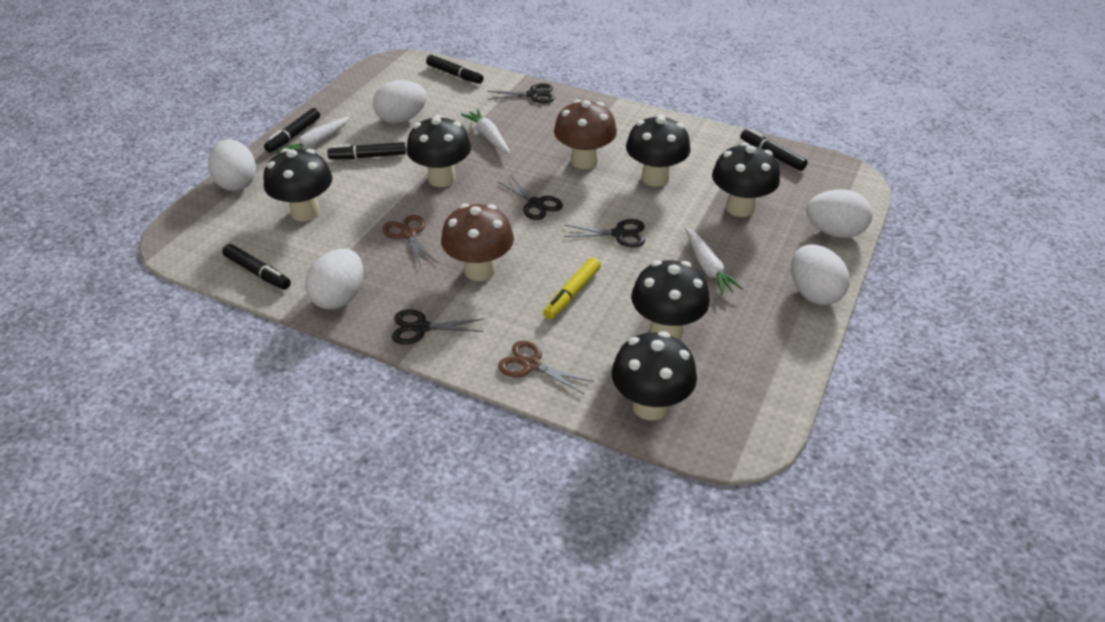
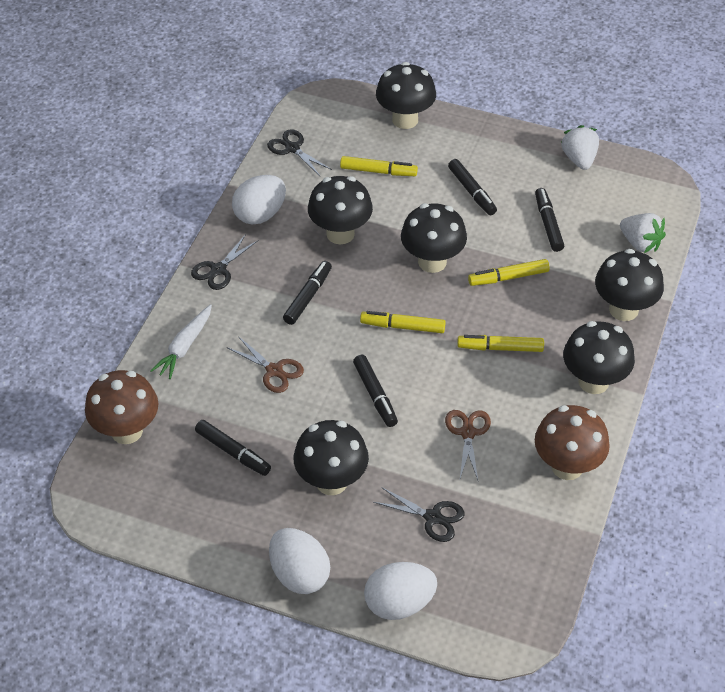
black scissors: 4 -> 3
white carrot: 3 -> 1
white egg: 5 -> 3
white strawberry: 0 -> 2
yellow marker: 1 -> 4

